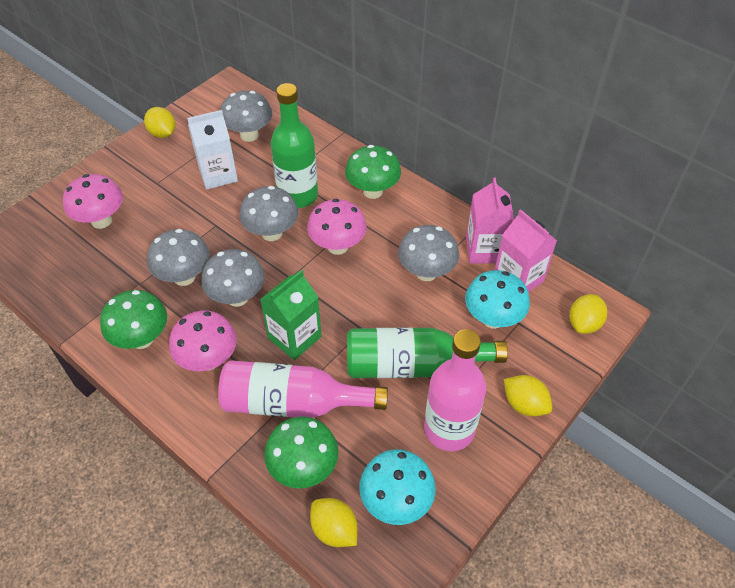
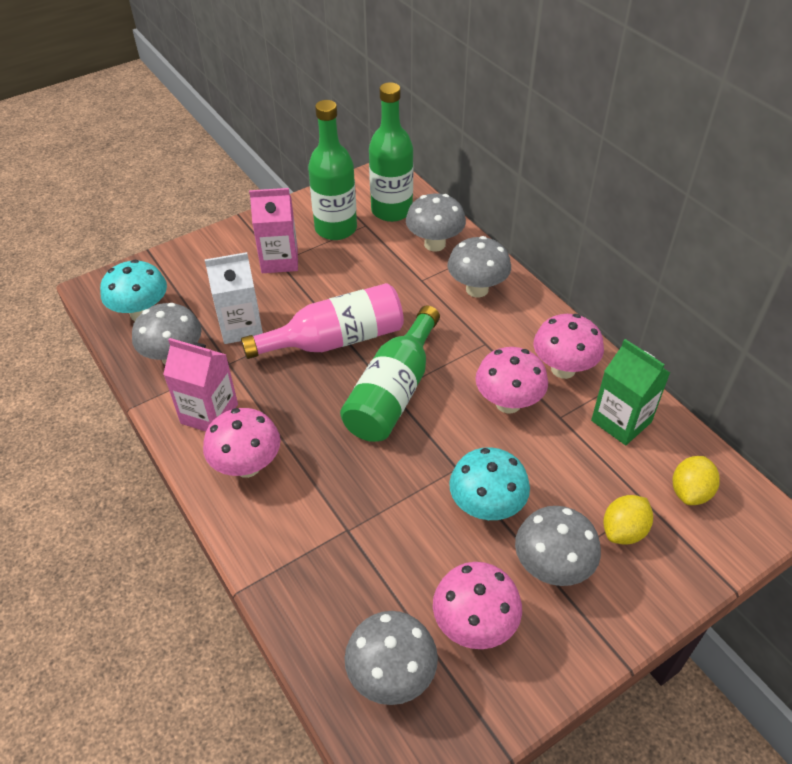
green bottle: 2 -> 3
green mushroom: 3 -> 0
pink bottle: 2 -> 1
pink mushroom: 3 -> 4
yellow lemon: 4 -> 2

